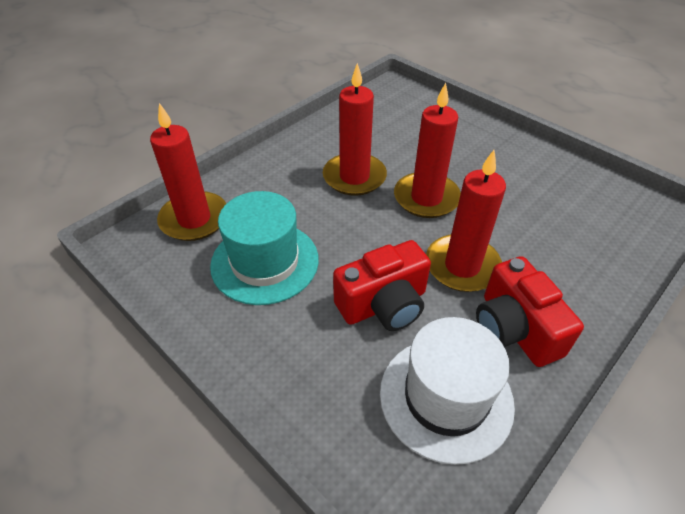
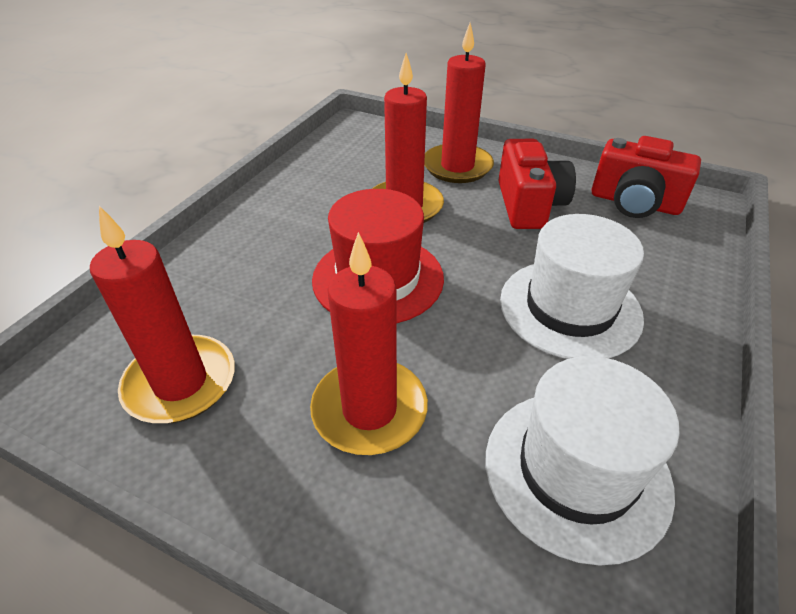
red hat: 0 -> 1
turquoise hat: 1 -> 0
white hat: 1 -> 2

